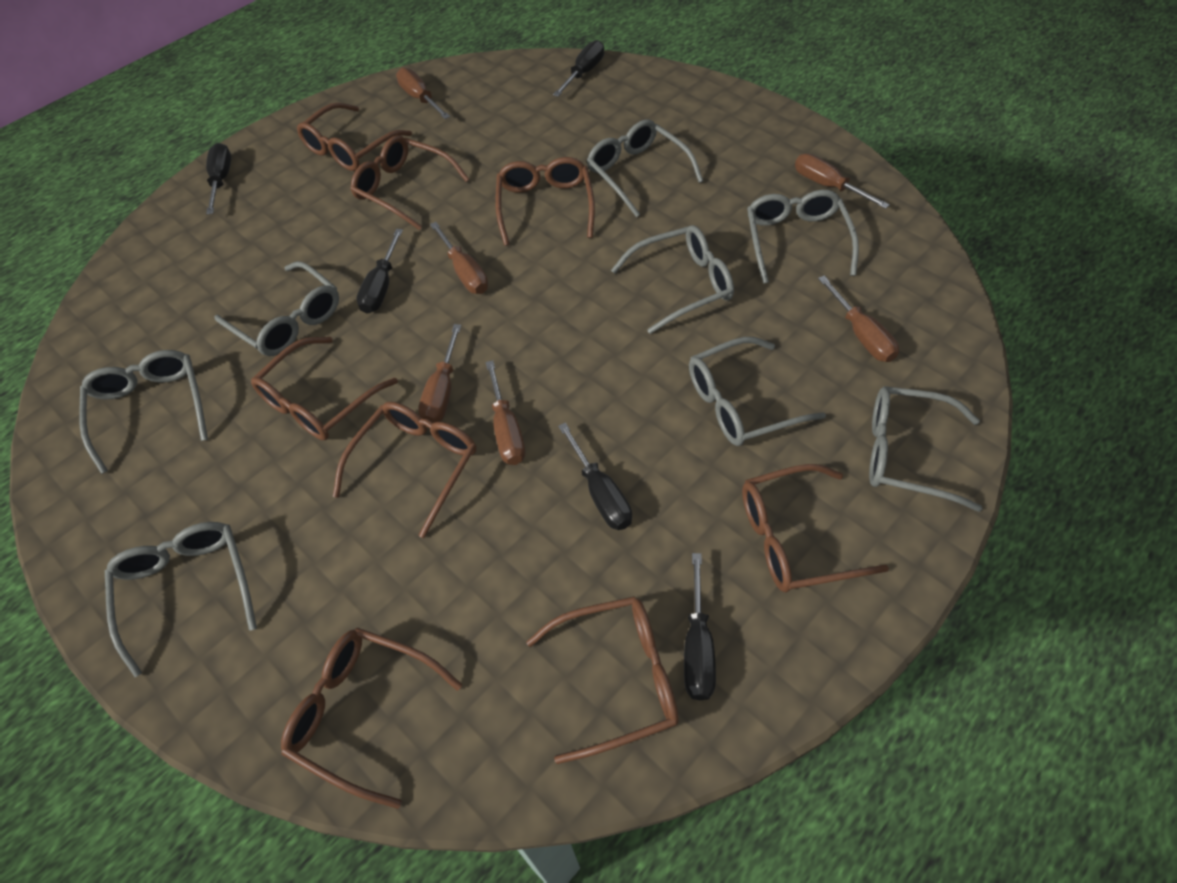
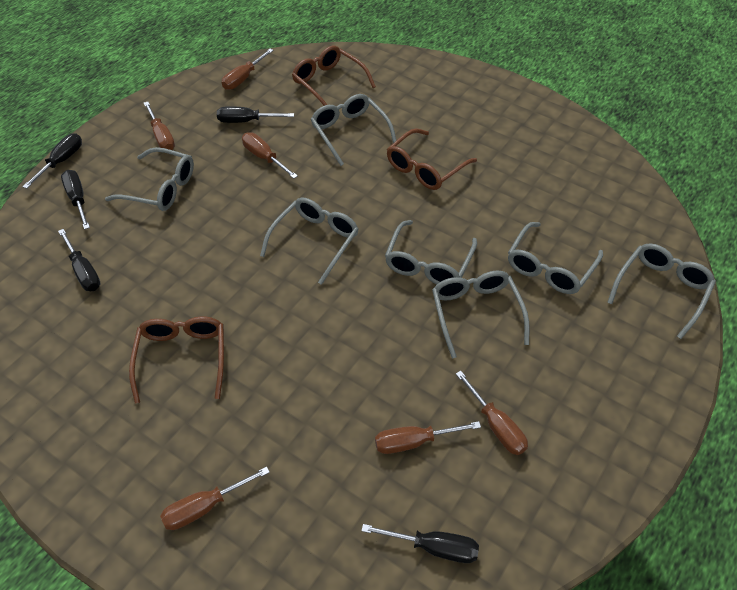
brown glasses: 8 -> 3
grey glasses: 8 -> 7

